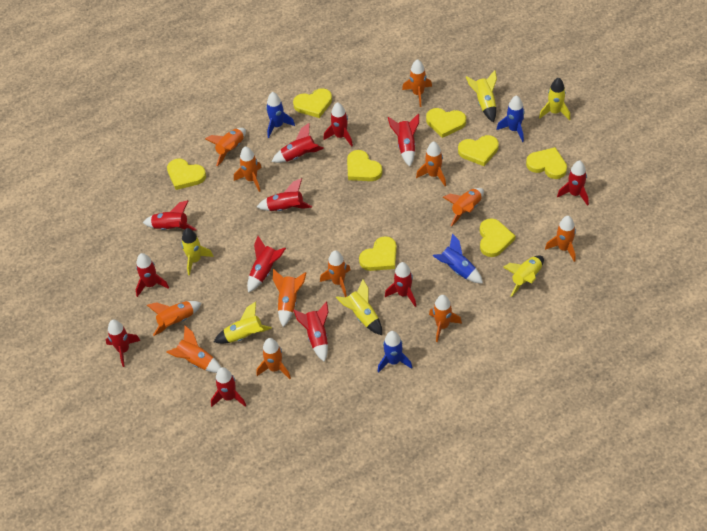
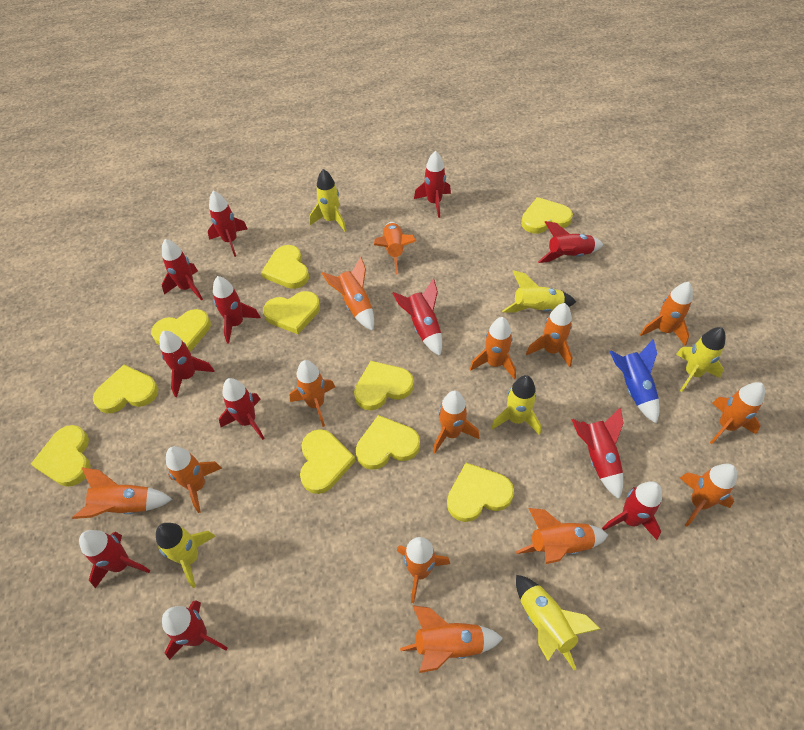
blue rocket: 4 -> 1
orange rocket: 12 -> 14
yellow heart: 8 -> 10

